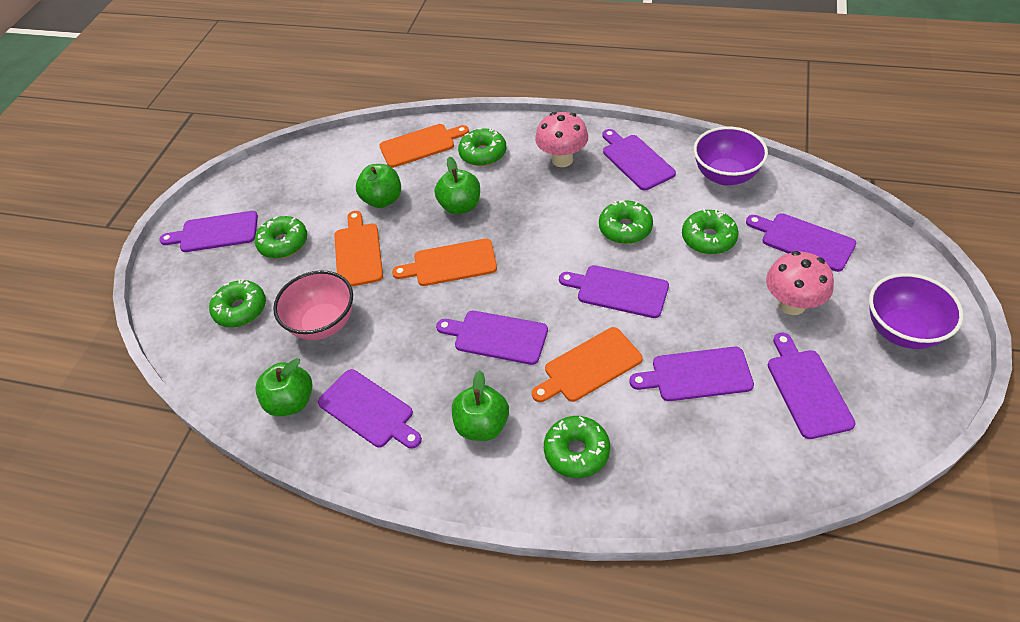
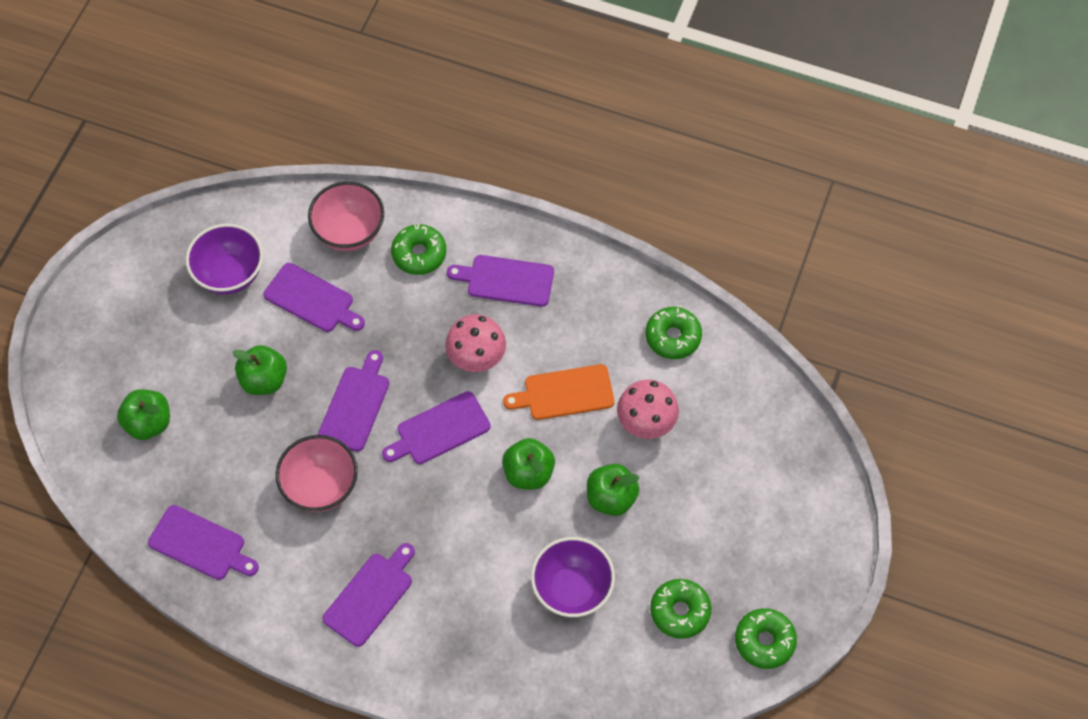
green donut: 6 -> 4
orange cutting board: 4 -> 1
pink bowl: 1 -> 2
purple cutting board: 8 -> 6

